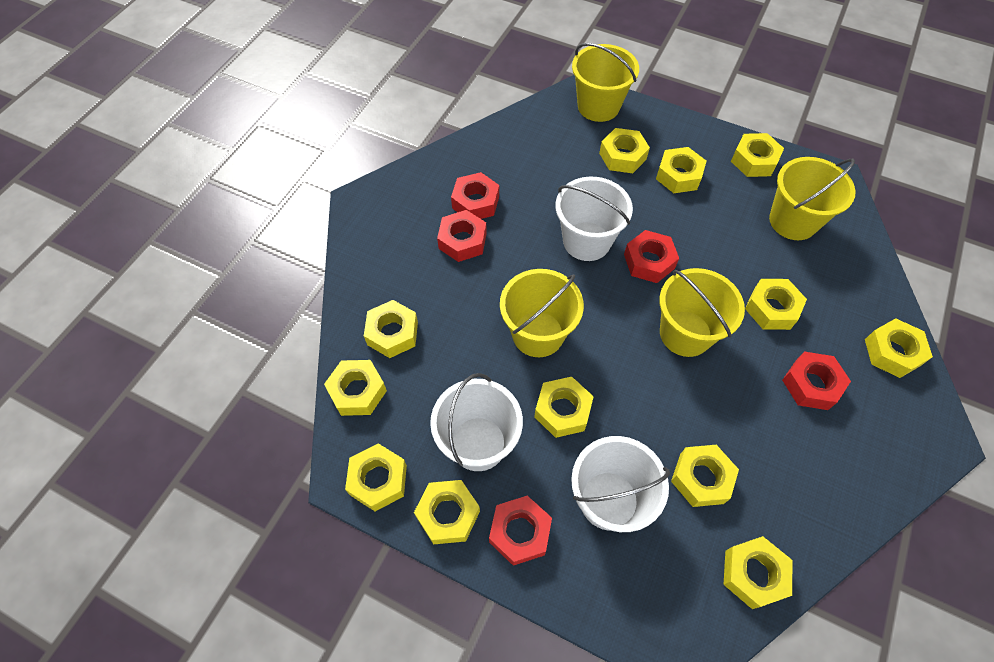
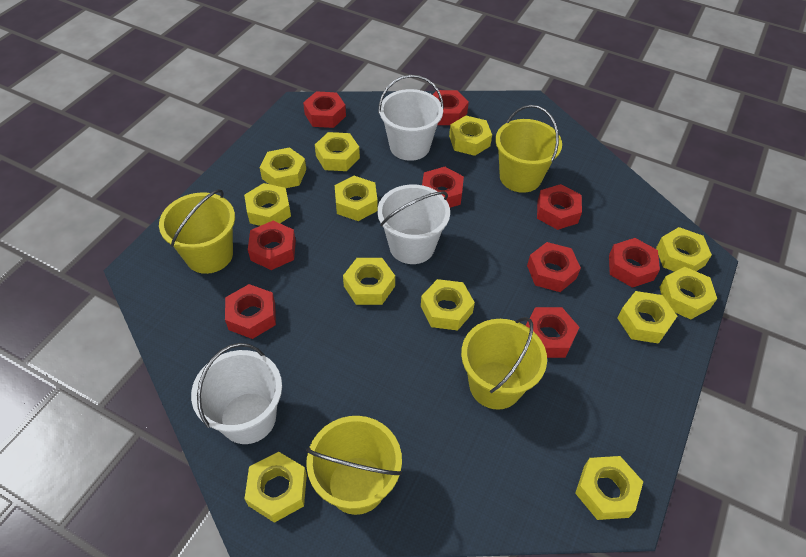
red nut: 5 -> 9

